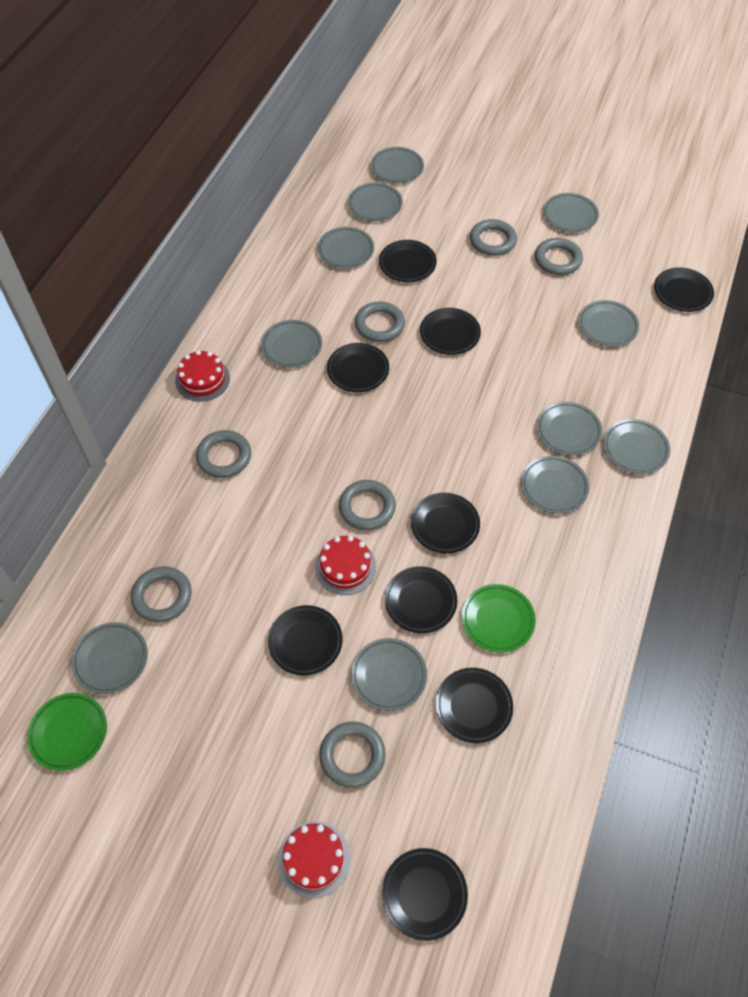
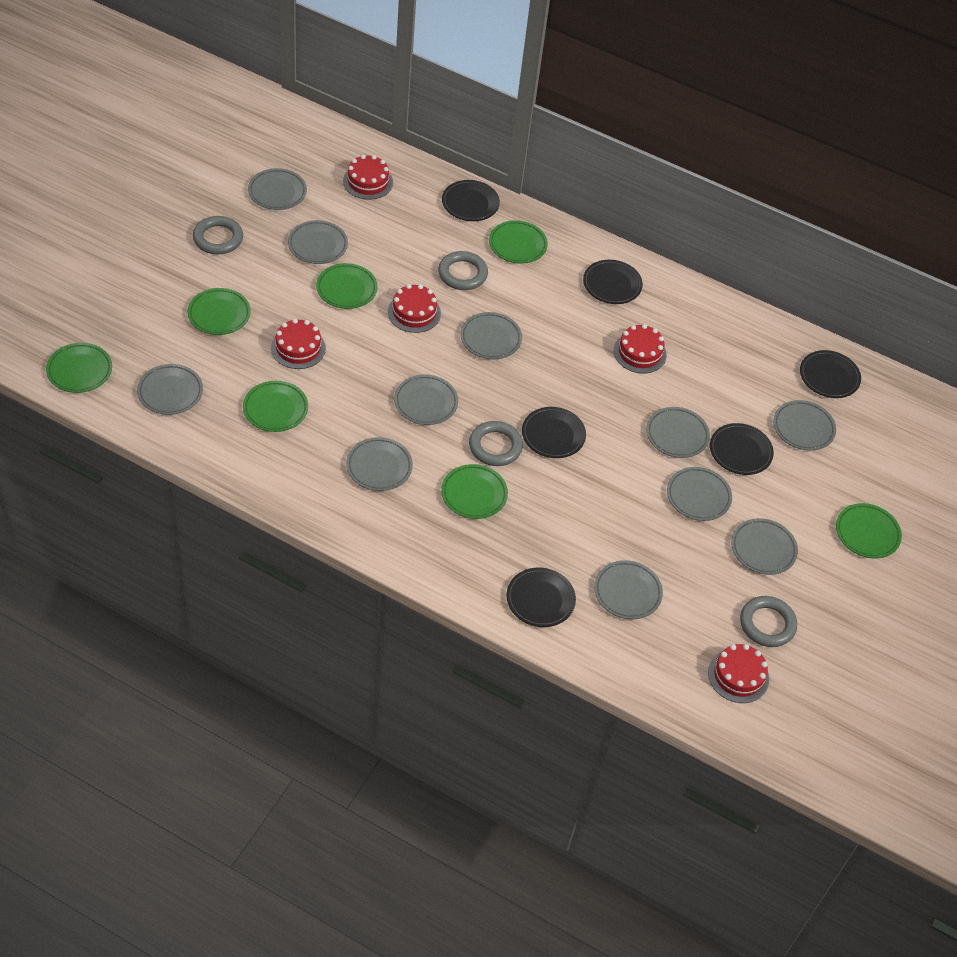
black plate: 9 -> 6
green plate: 2 -> 7
grey ring: 7 -> 4
red cake: 3 -> 5

